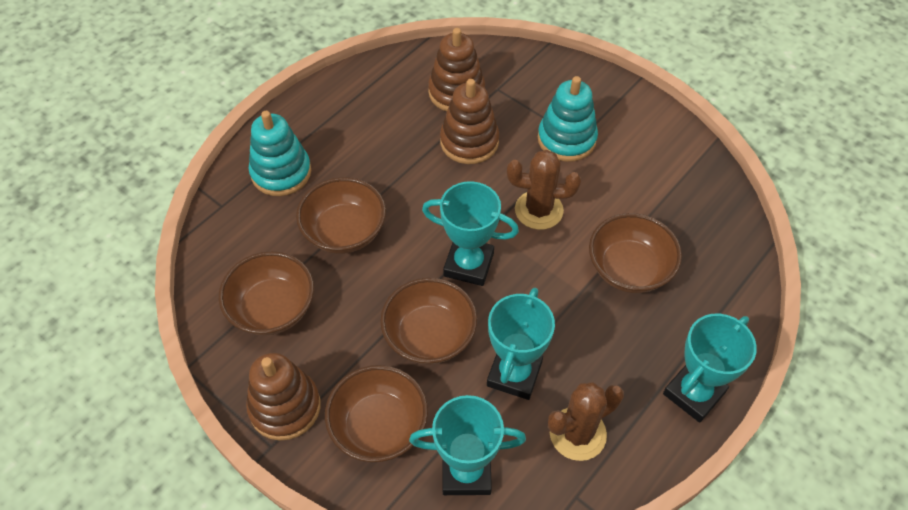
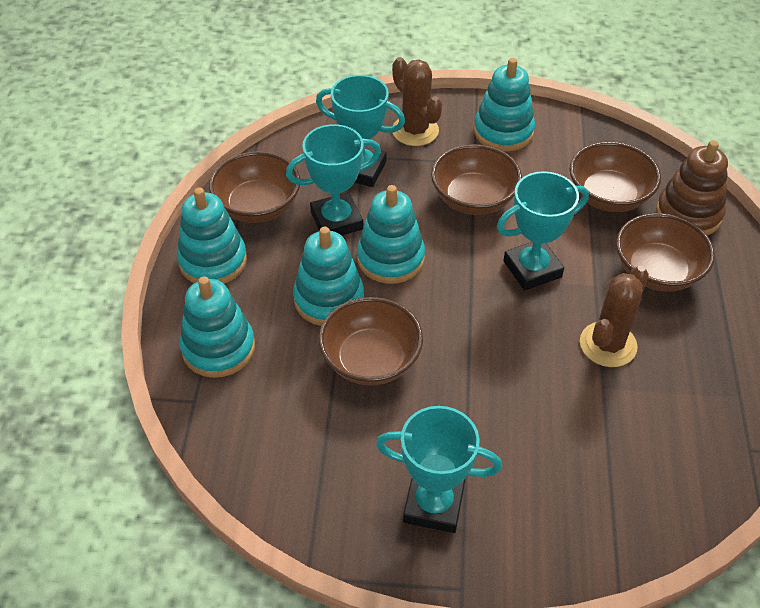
brown stacking toy: 3 -> 1
turquoise stacking toy: 2 -> 5

